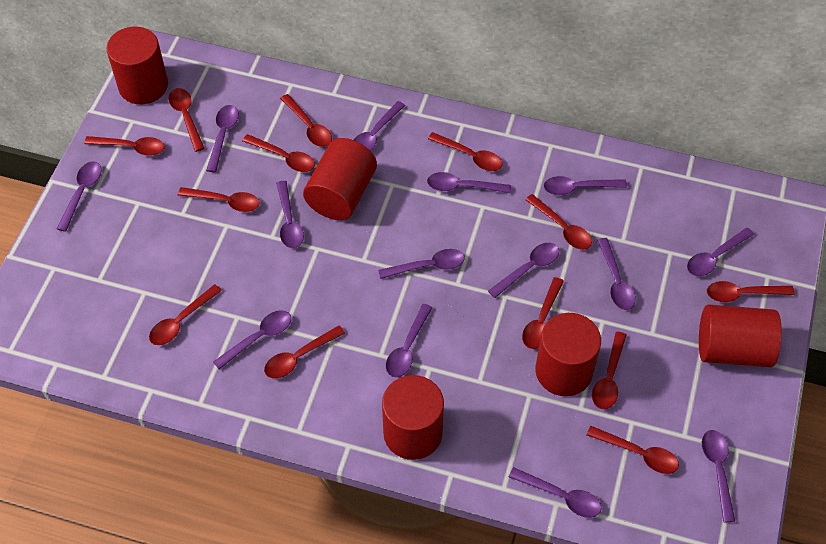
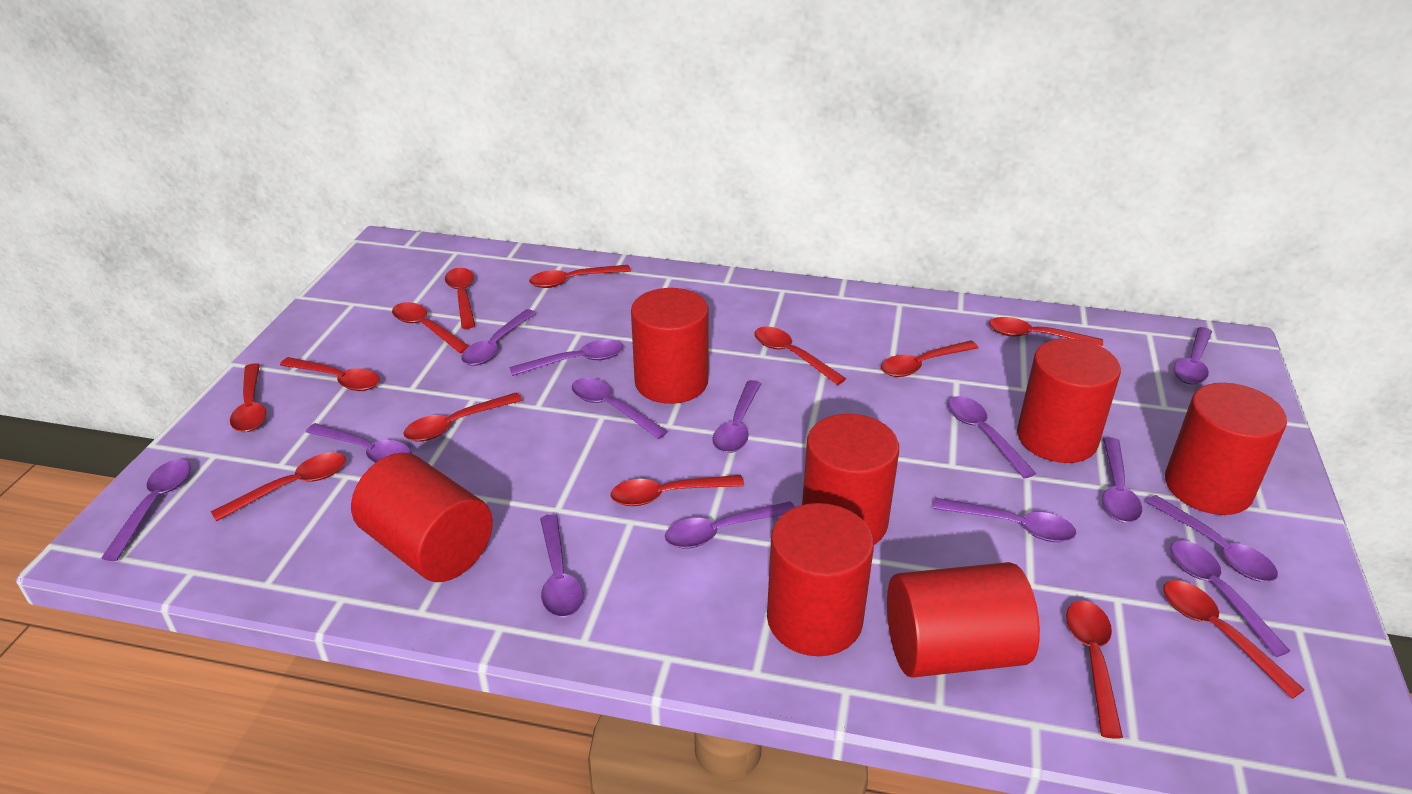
red cylinder: 5 -> 7

